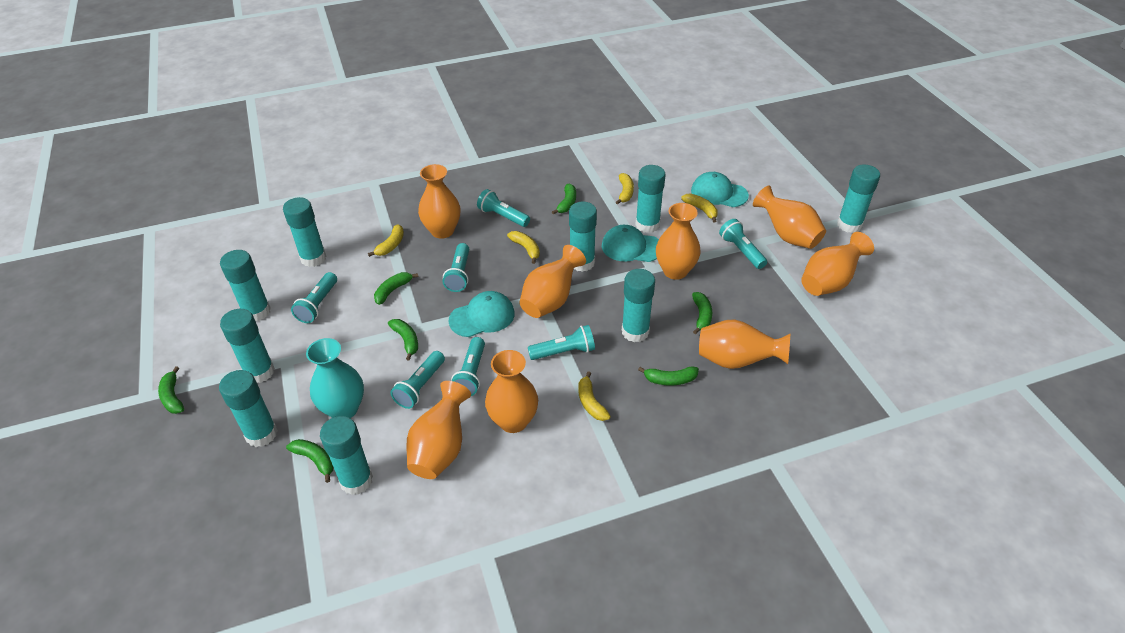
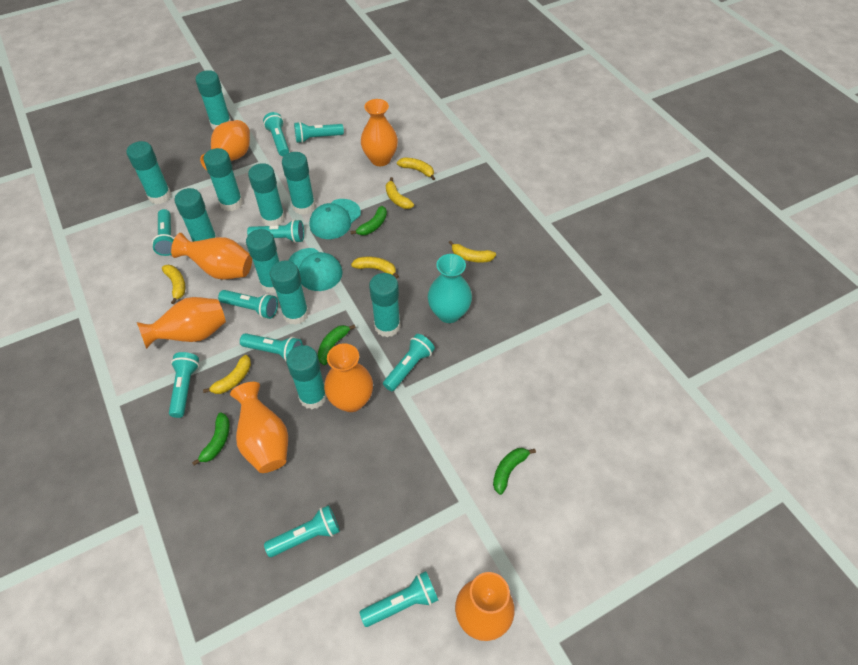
green banana: 7 -> 4
orange vase: 8 -> 7
turquoise cap: 3 -> 2
turquoise flashlight: 7 -> 10
turquoise glue stick: 9 -> 10
yellow banana: 5 -> 6

